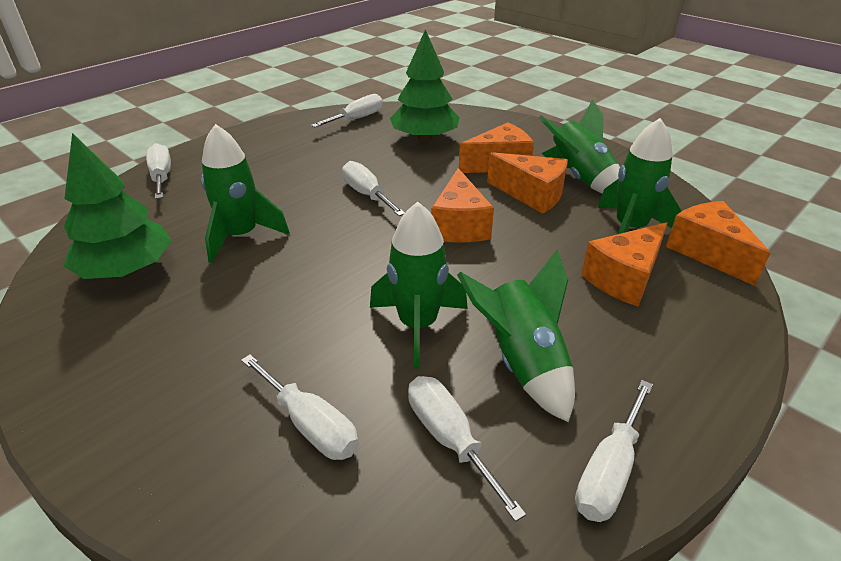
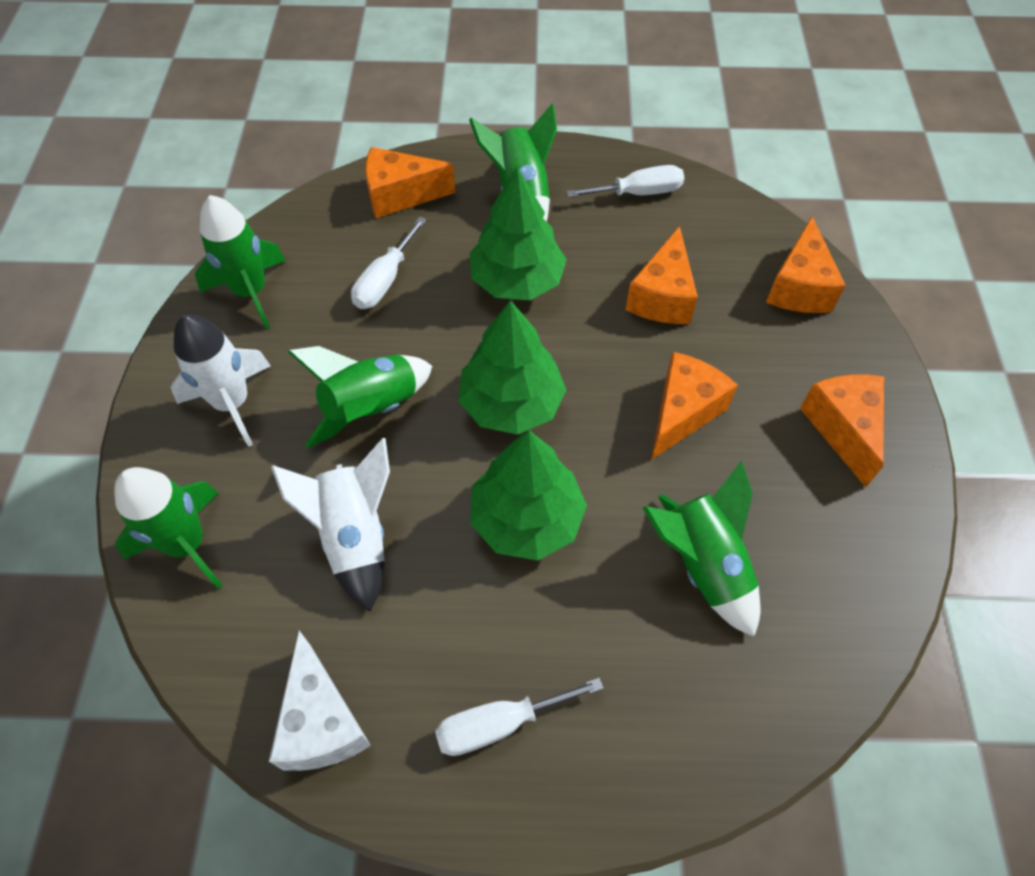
green tree: 2 -> 3
white cheese: 0 -> 1
white rocket: 0 -> 2
white screwdriver: 6 -> 3

